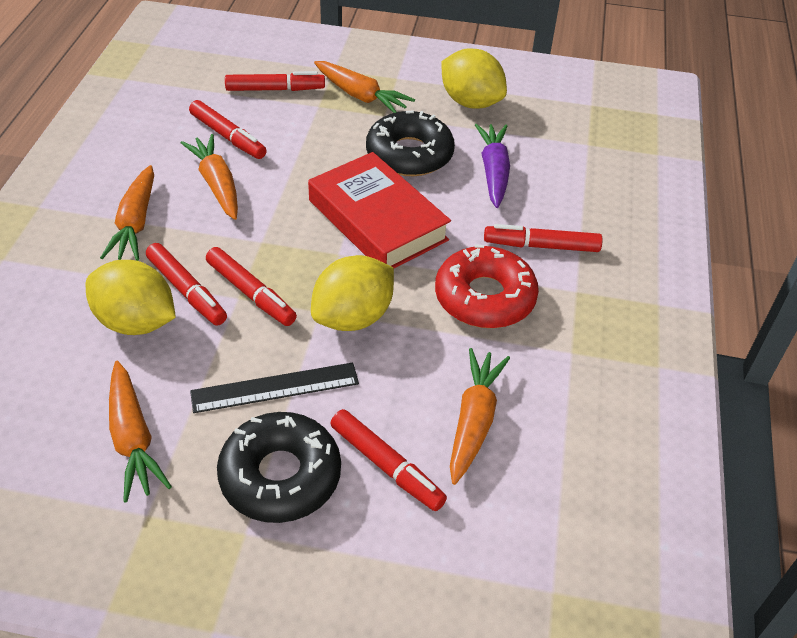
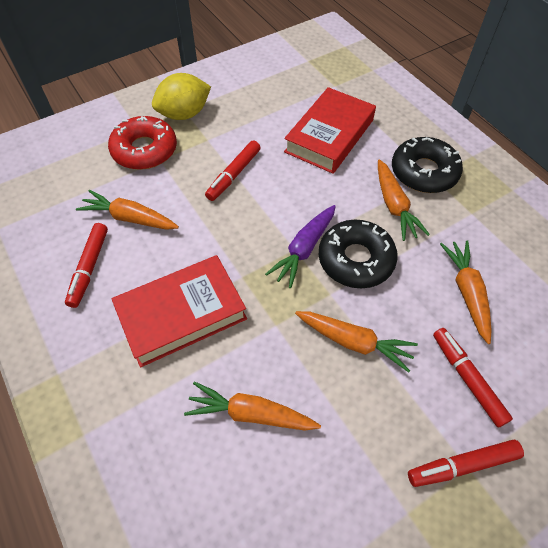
black ruler: 1 -> 0
red book: 1 -> 2
red marker: 6 -> 4
yellow lemon: 3 -> 1

